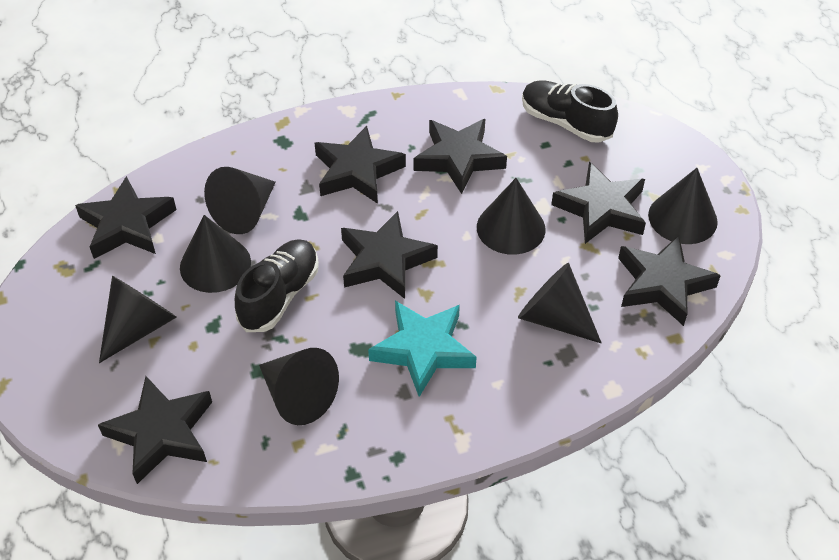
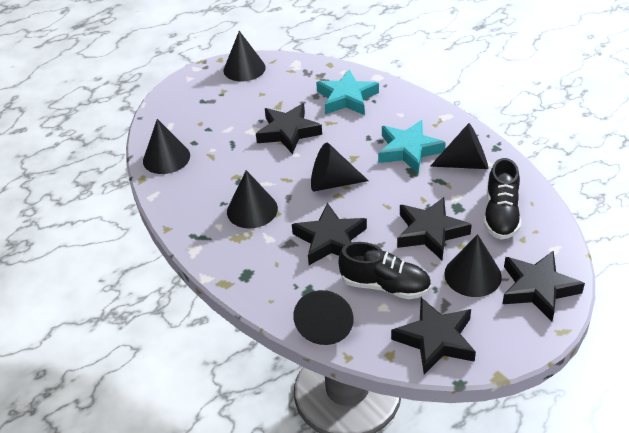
black star: 7 -> 5
turquoise star: 1 -> 2

